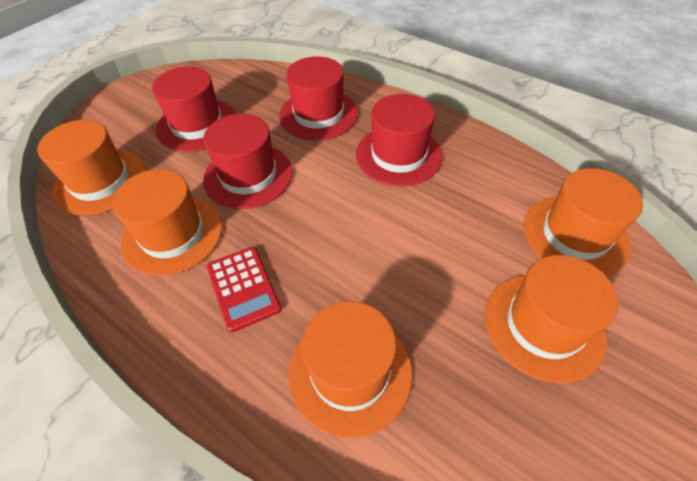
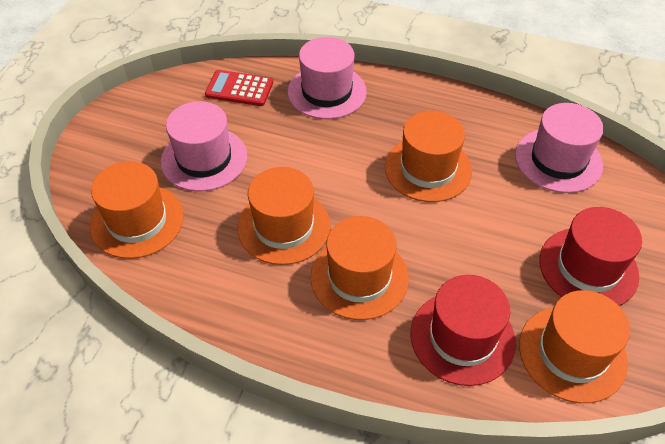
pink hat: 0 -> 3
red hat: 4 -> 2

